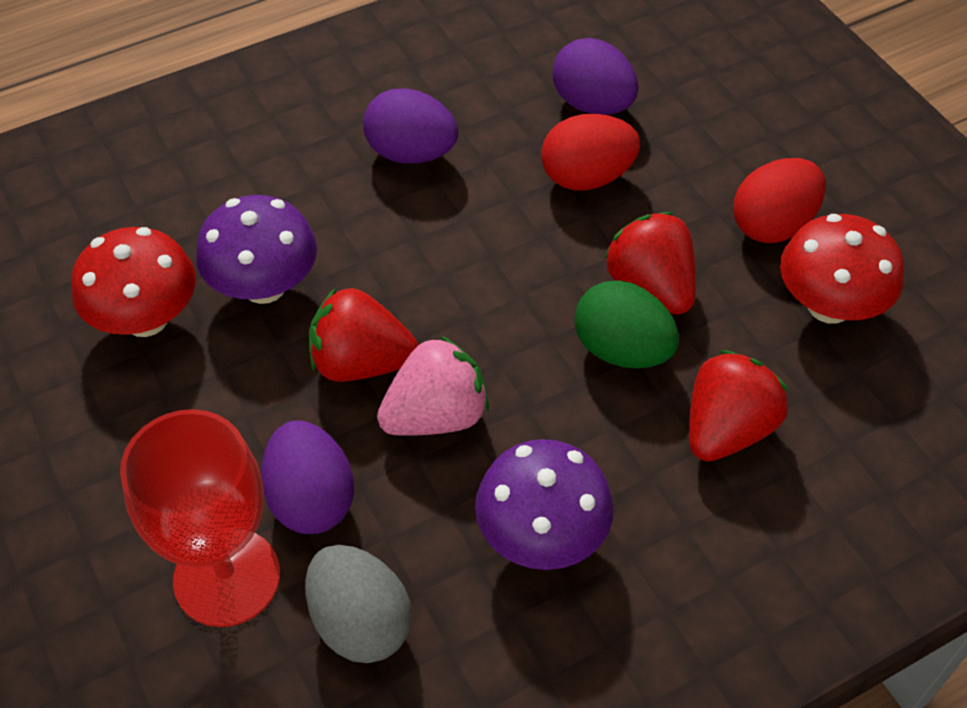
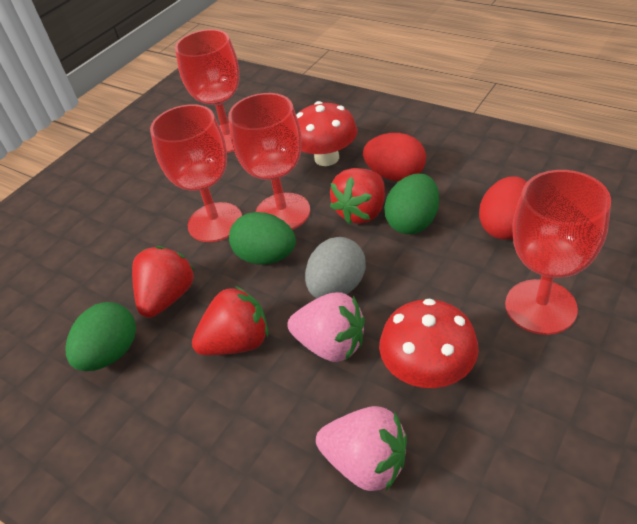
green egg: 1 -> 3
pink strawberry: 1 -> 2
purple egg: 3 -> 0
purple mushroom: 2 -> 0
red goblet: 1 -> 4

